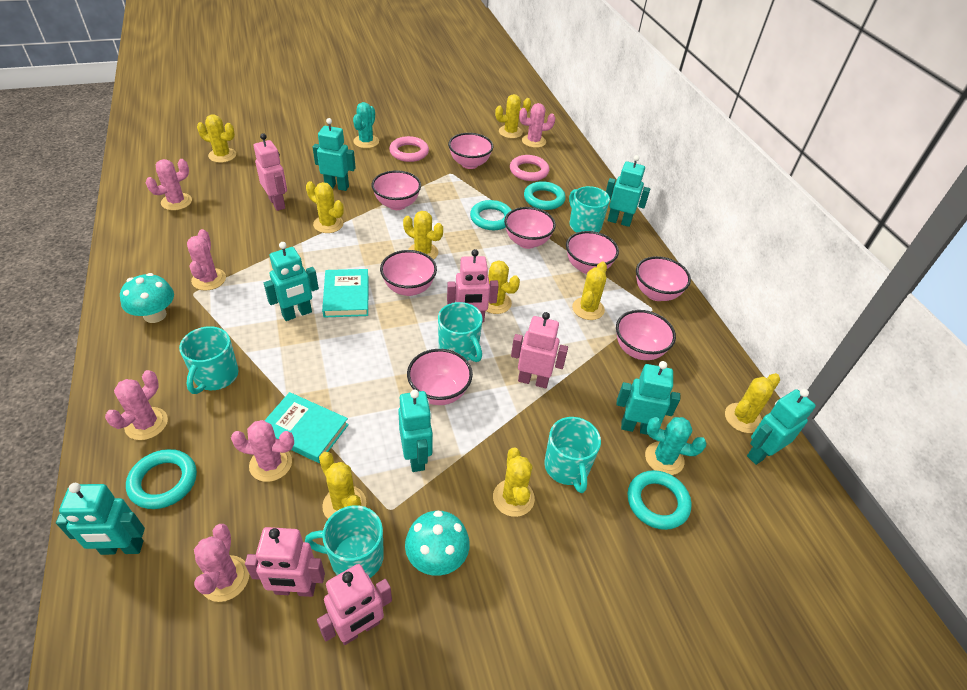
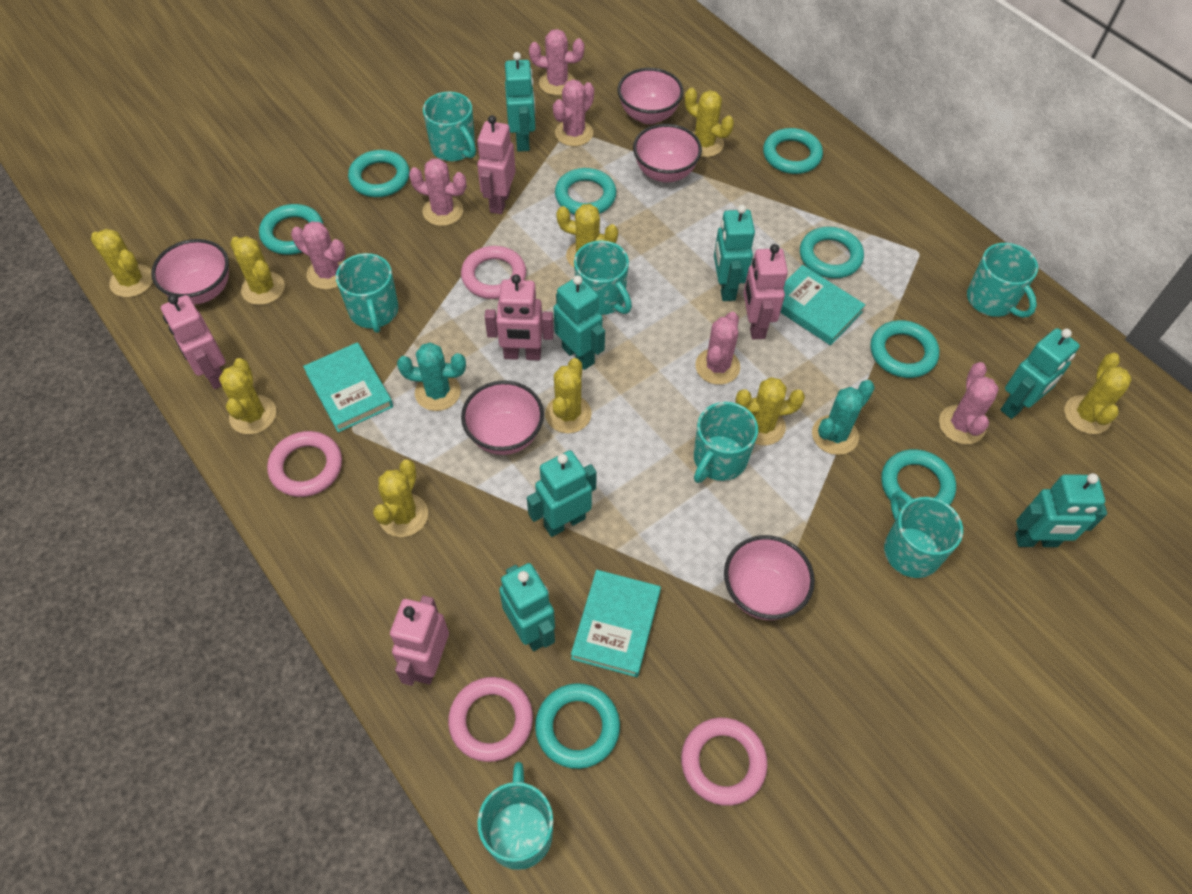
pink bowl: 8 -> 5
pink ring: 2 -> 4
turquoise book: 2 -> 3
turquoise mug: 5 -> 7
turquoise mushroom: 2 -> 0
turquoise ring: 4 -> 8

